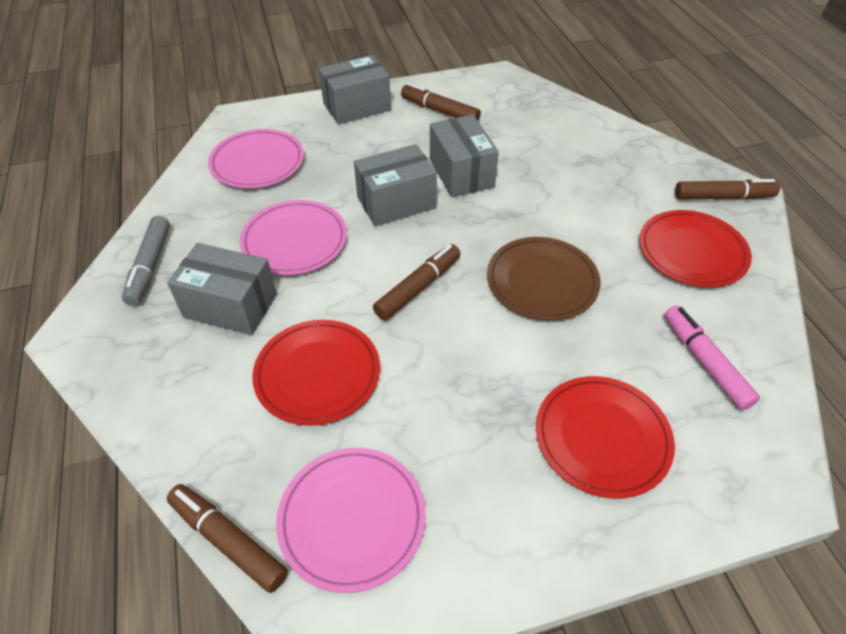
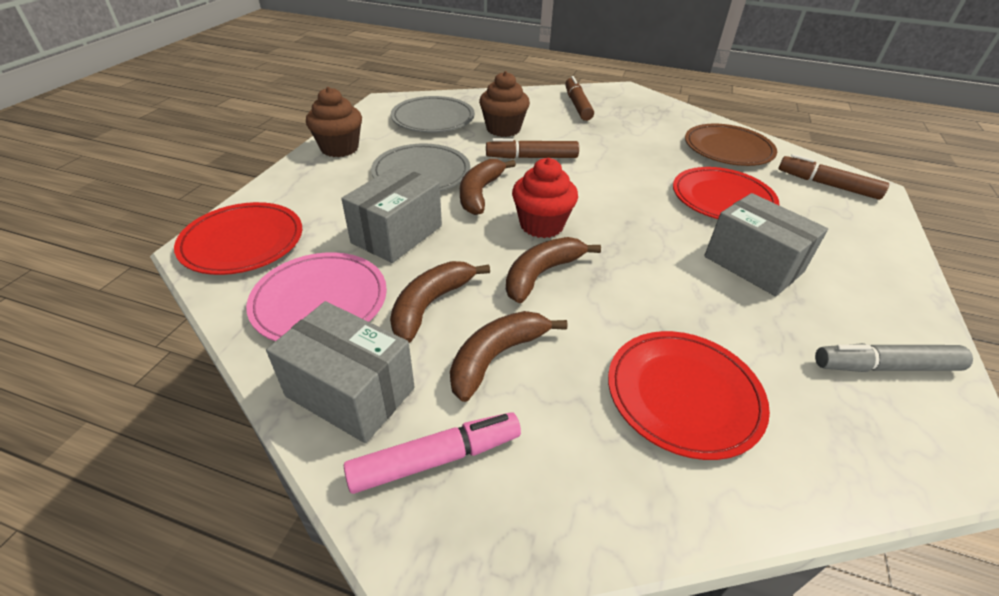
brown banana: 0 -> 4
brown cupcake: 0 -> 2
brown marker: 4 -> 3
grey box: 4 -> 3
grey plate: 0 -> 2
pink plate: 3 -> 1
red cupcake: 0 -> 1

